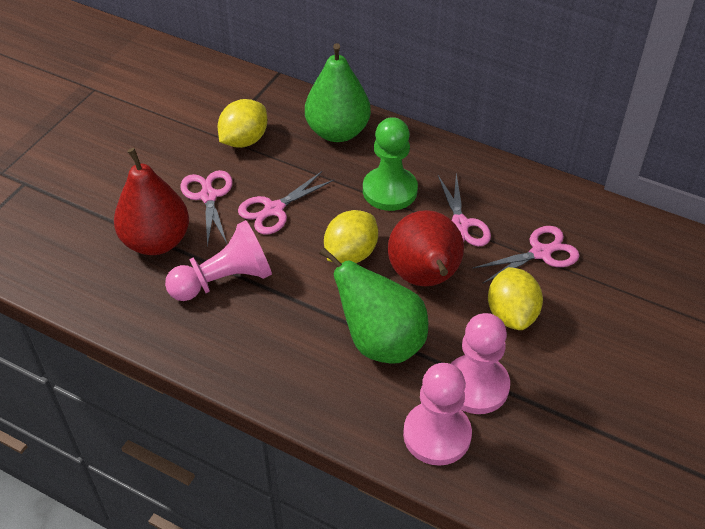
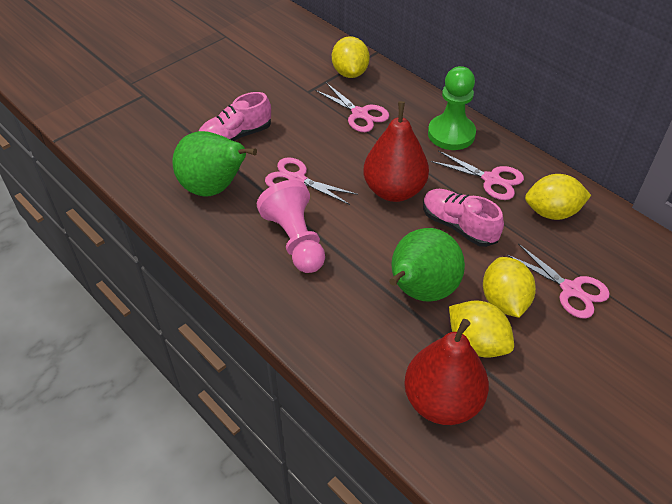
pink pawn: 3 -> 1
pink shoe: 0 -> 2
yellow lemon: 3 -> 4

